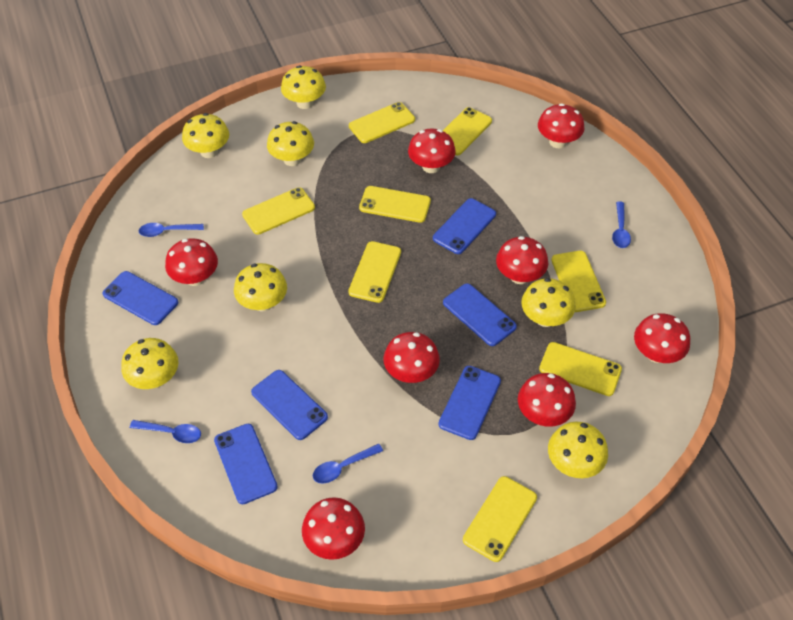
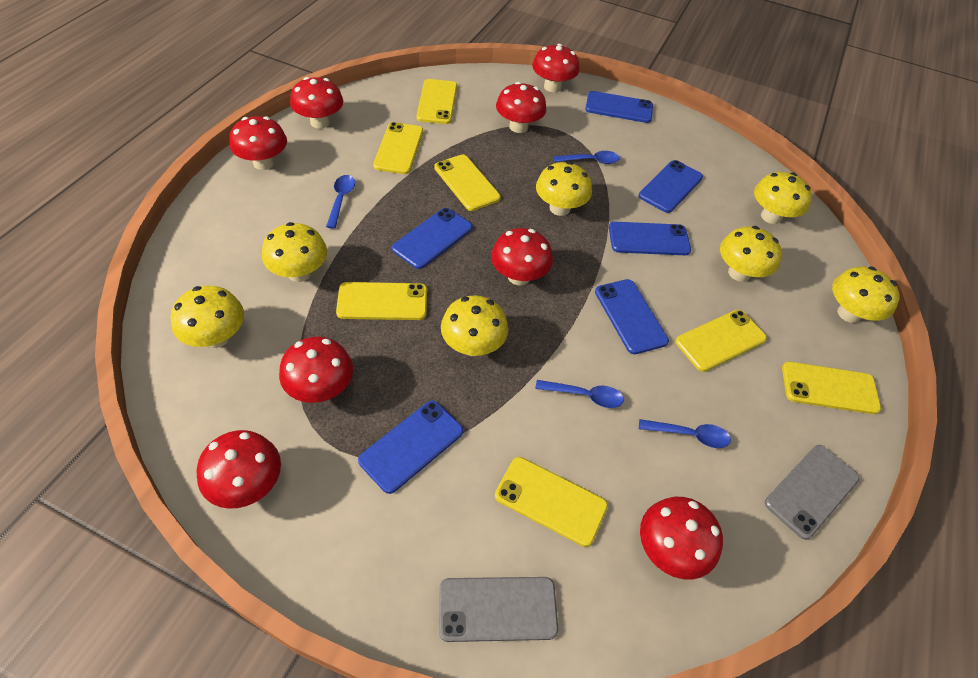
grey phone: 0 -> 2
yellow phone: 8 -> 7

